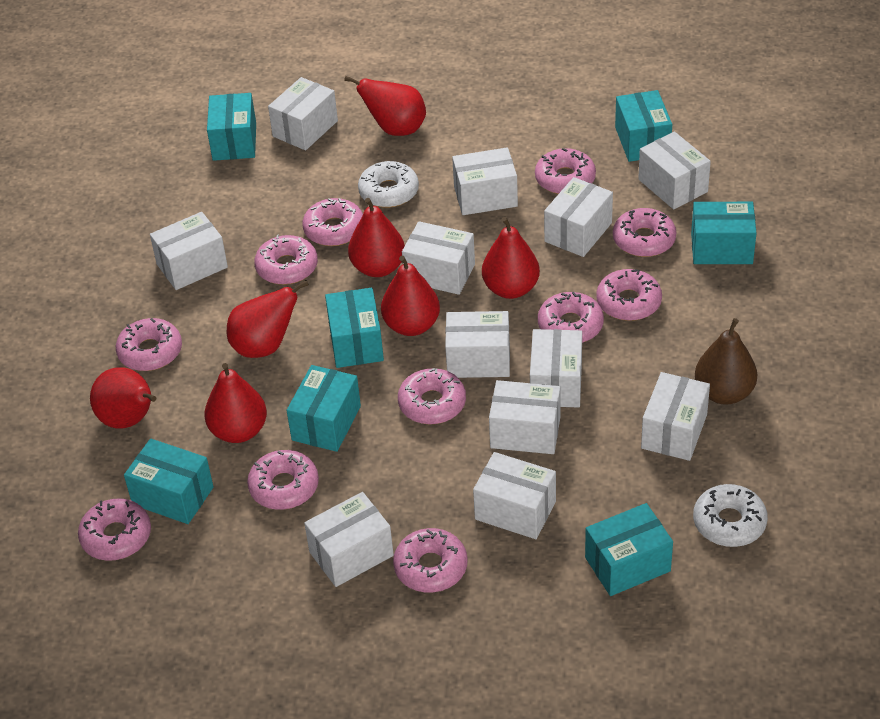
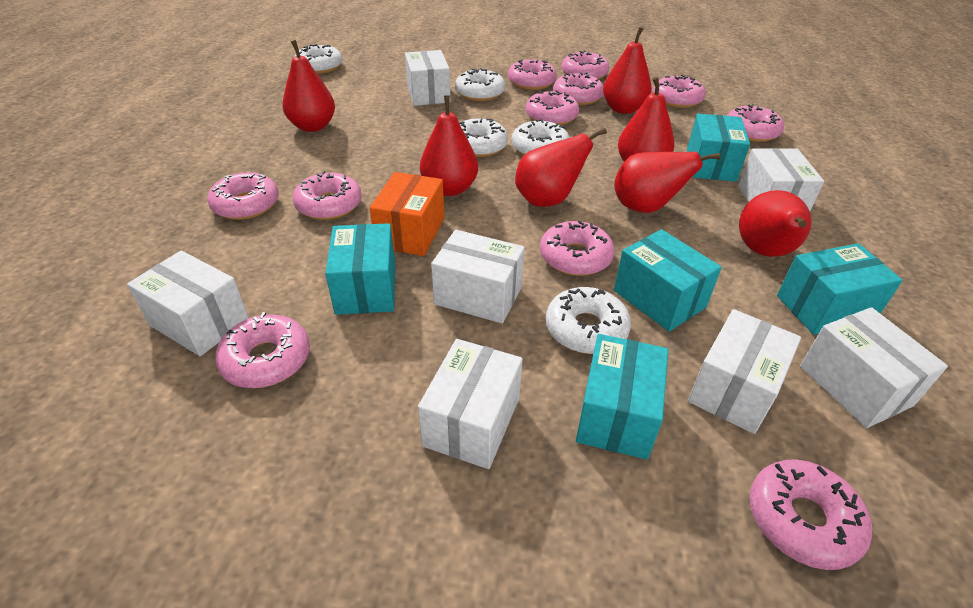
brown pear: 1 -> 0
orange box: 0 -> 1
turquoise box: 7 -> 5
white box: 12 -> 7
white donut: 2 -> 5

